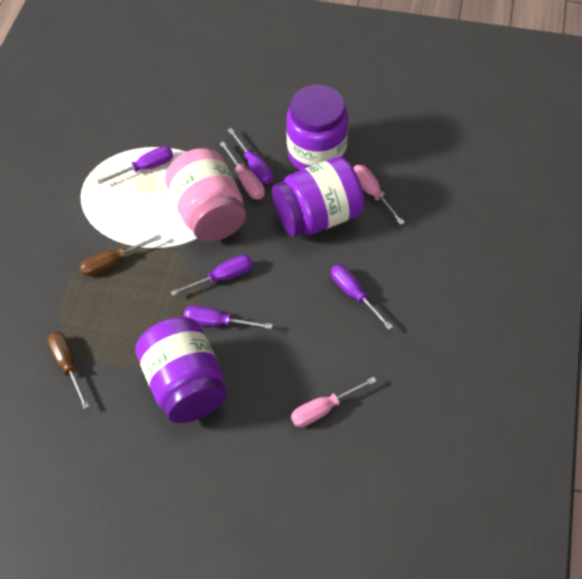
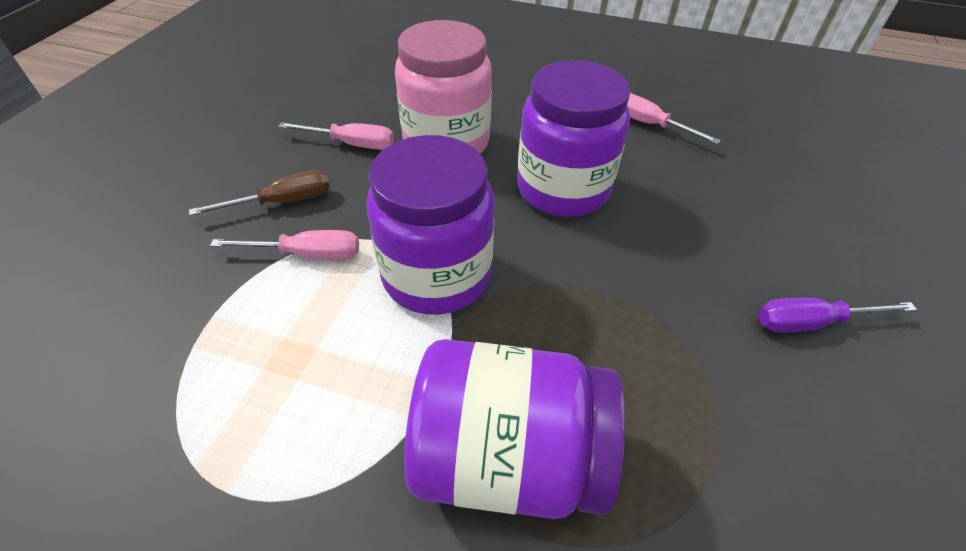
brown screwdriver: 2 -> 1
purple screwdriver: 5 -> 1

